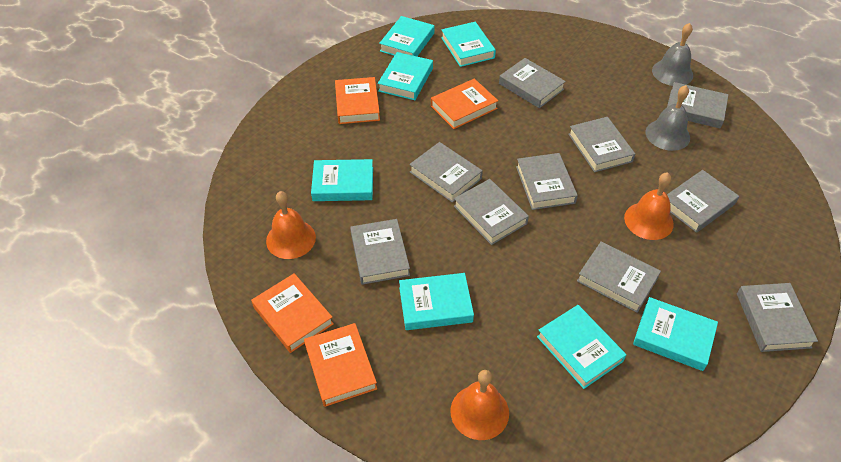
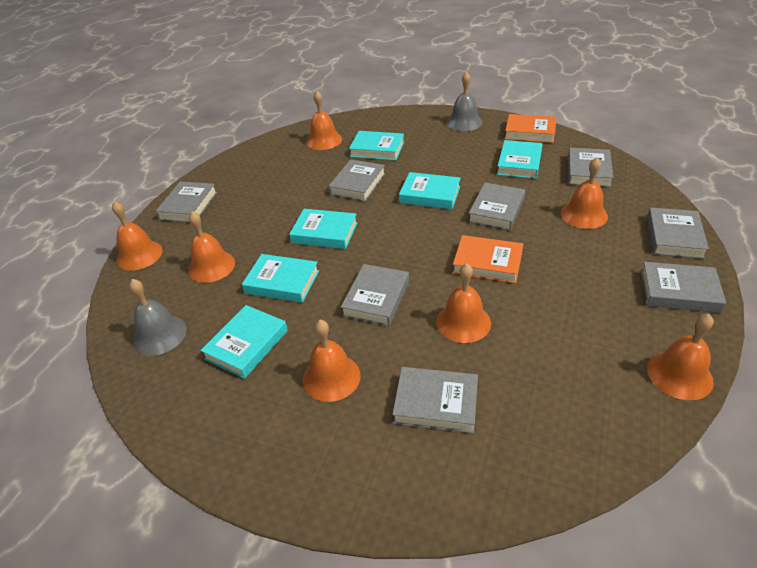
grey book: 10 -> 8
orange bell: 3 -> 7
orange book: 4 -> 2
turquoise book: 7 -> 6

